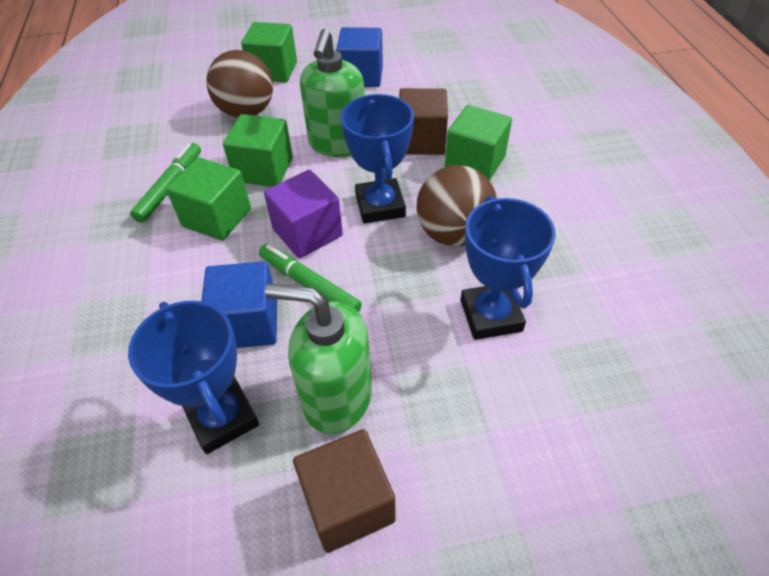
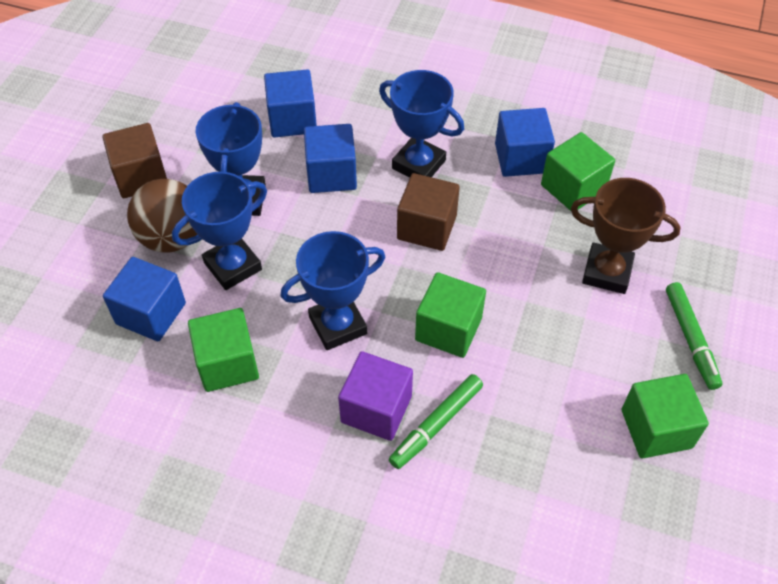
blue cube: 2 -> 4
blue trophy: 3 -> 4
brown ball: 2 -> 1
brown trophy: 0 -> 1
green soap dispenser: 2 -> 0

